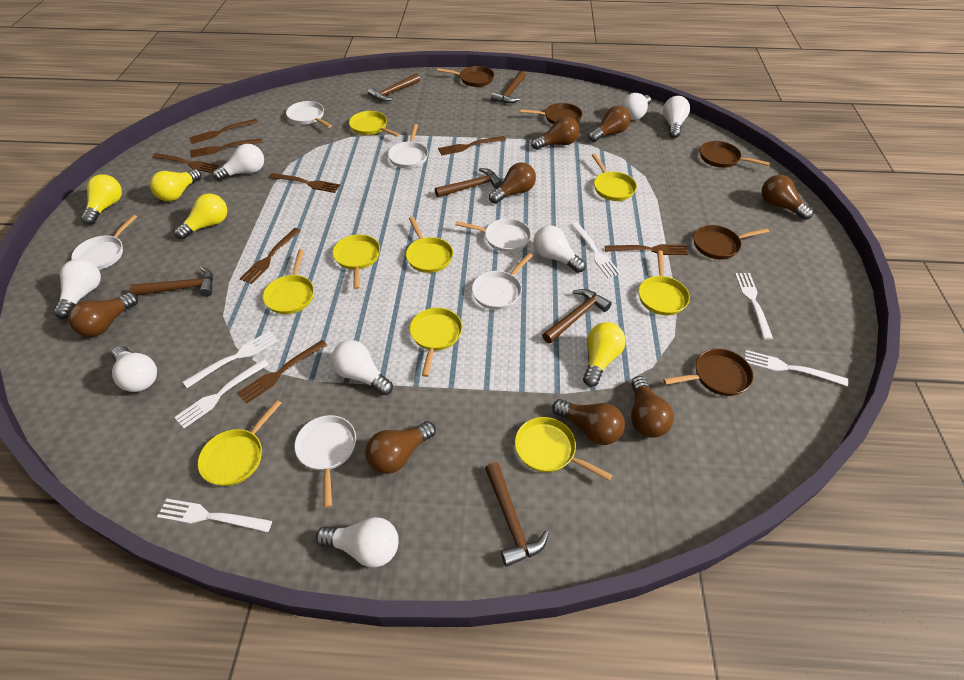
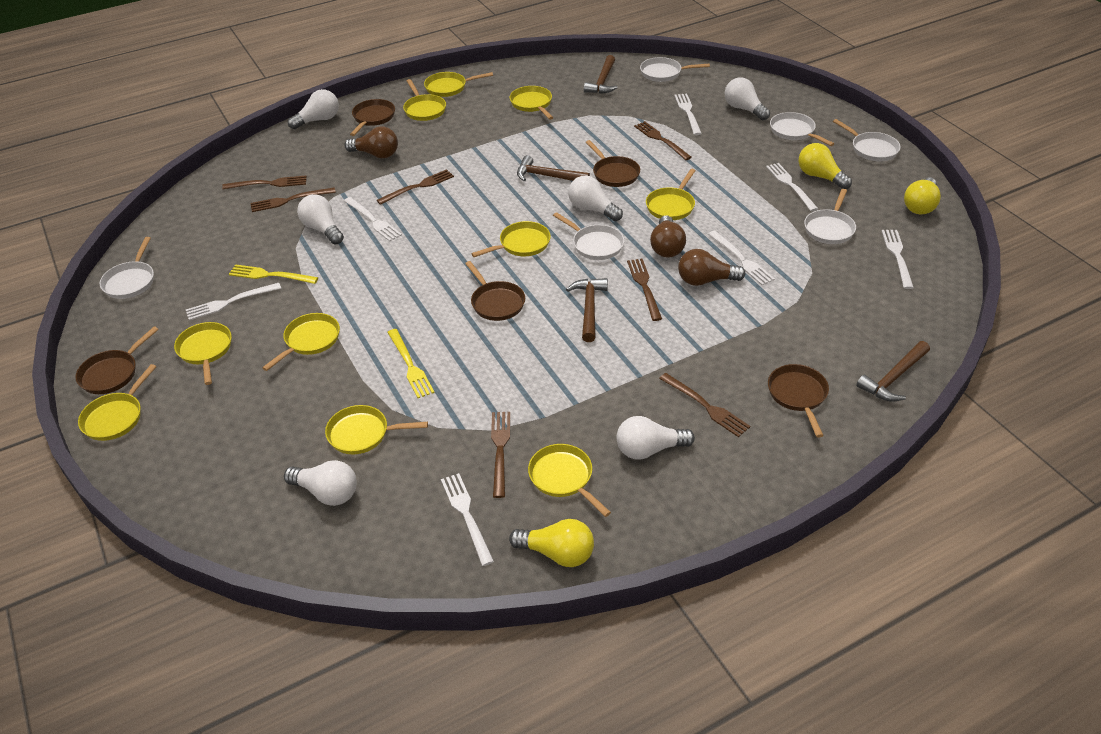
brown fork: 8 -> 7
brown hammer: 6 -> 4
brown light bulb: 8 -> 3
white fork: 6 -> 7
white light bulb: 8 -> 6
yellow fork: 0 -> 2
yellow light bulb: 4 -> 3
yellow pan: 9 -> 10

